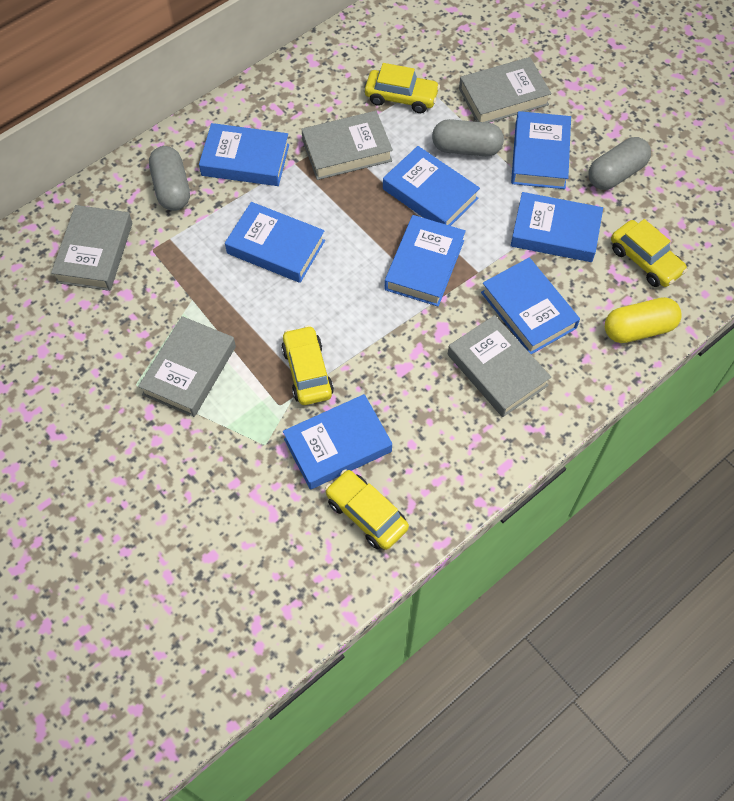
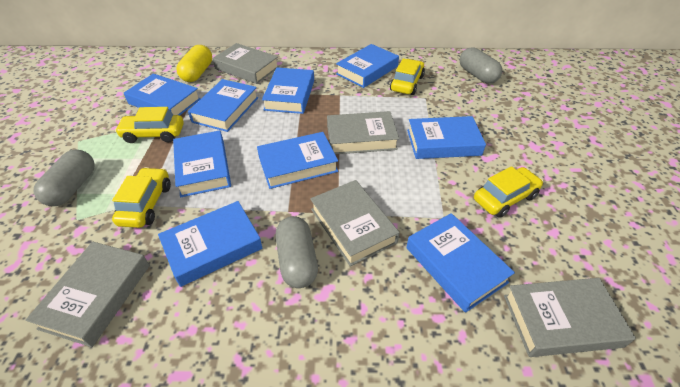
blue book: 8 -> 9

